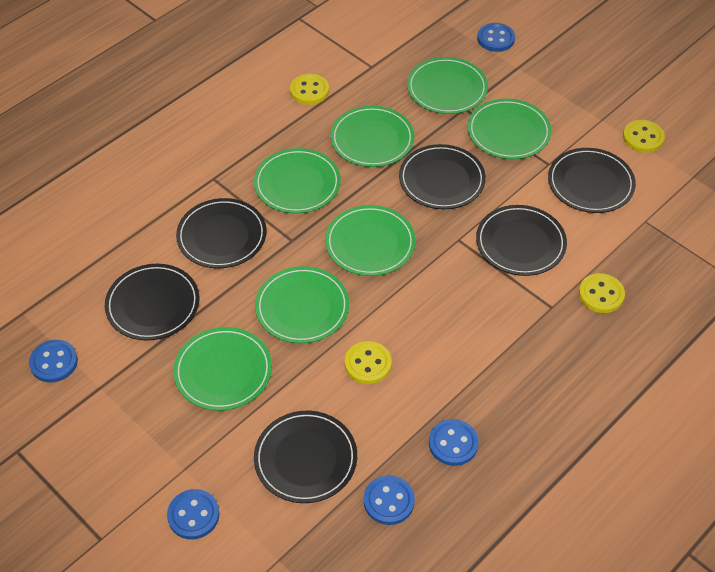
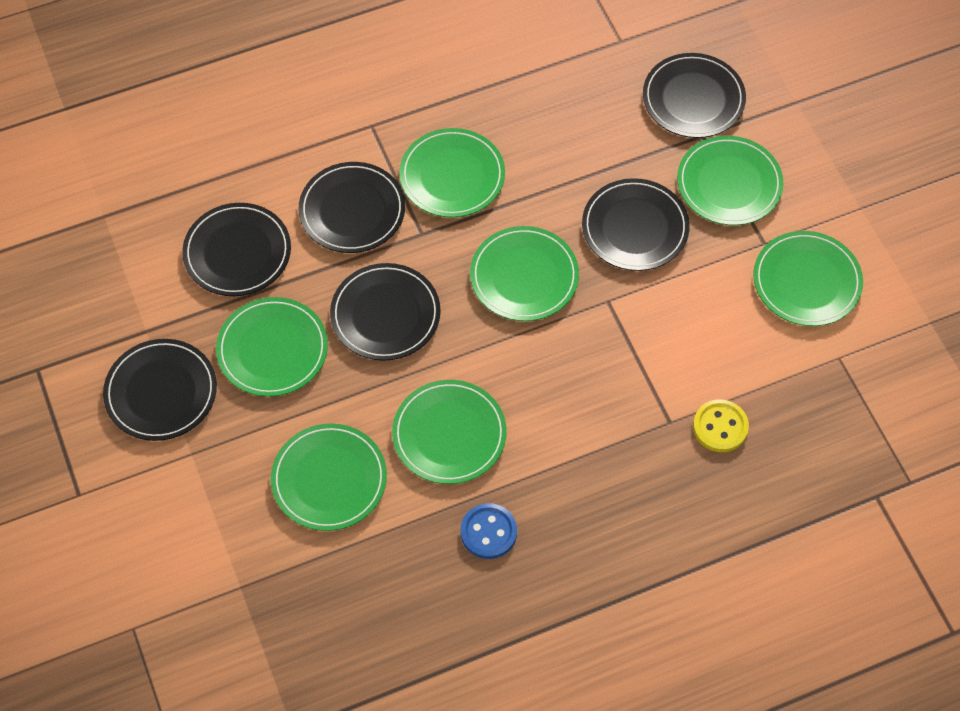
blue button: 5 -> 1
yellow button: 4 -> 1

